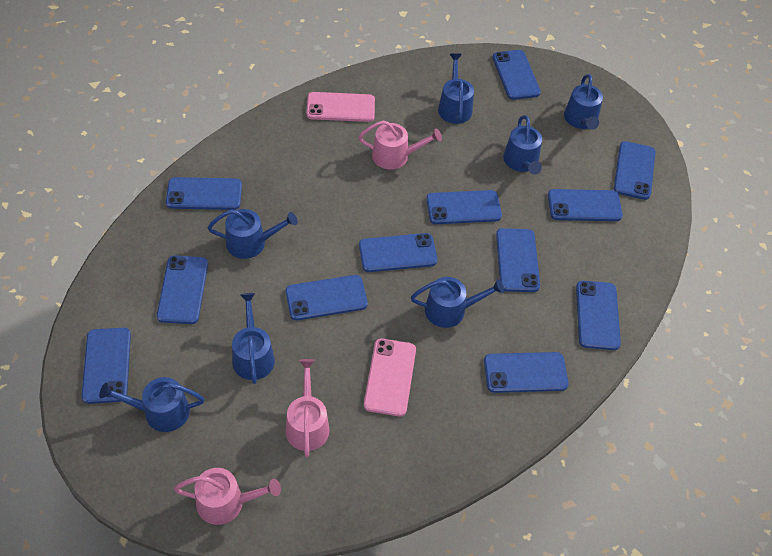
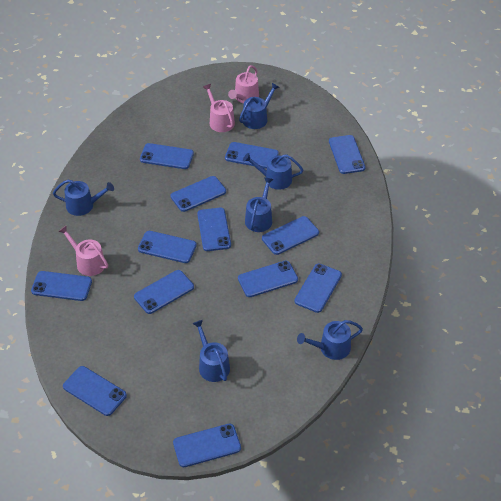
blue phone: 12 -> 13
blue watering can: 7 -> 6
pink phone: 2 -> 0

